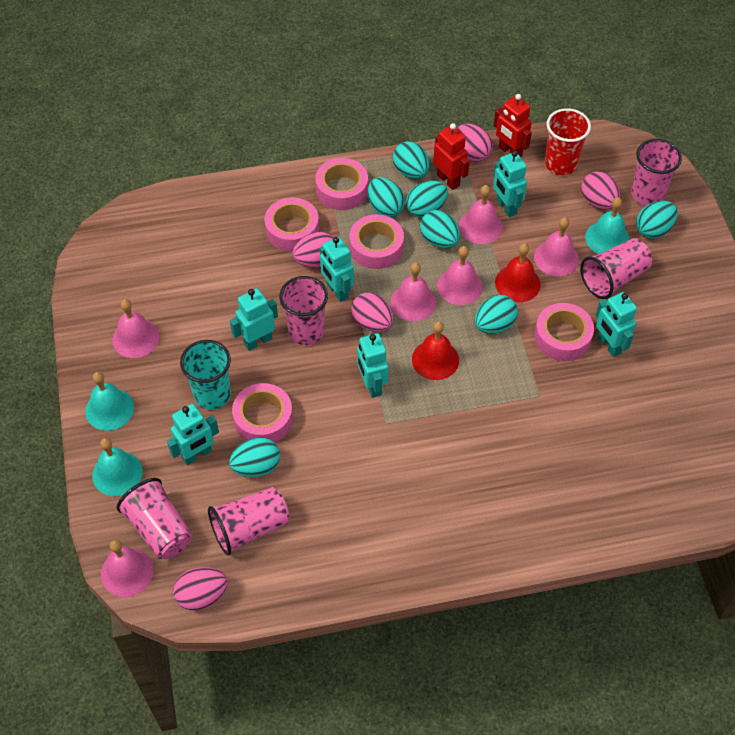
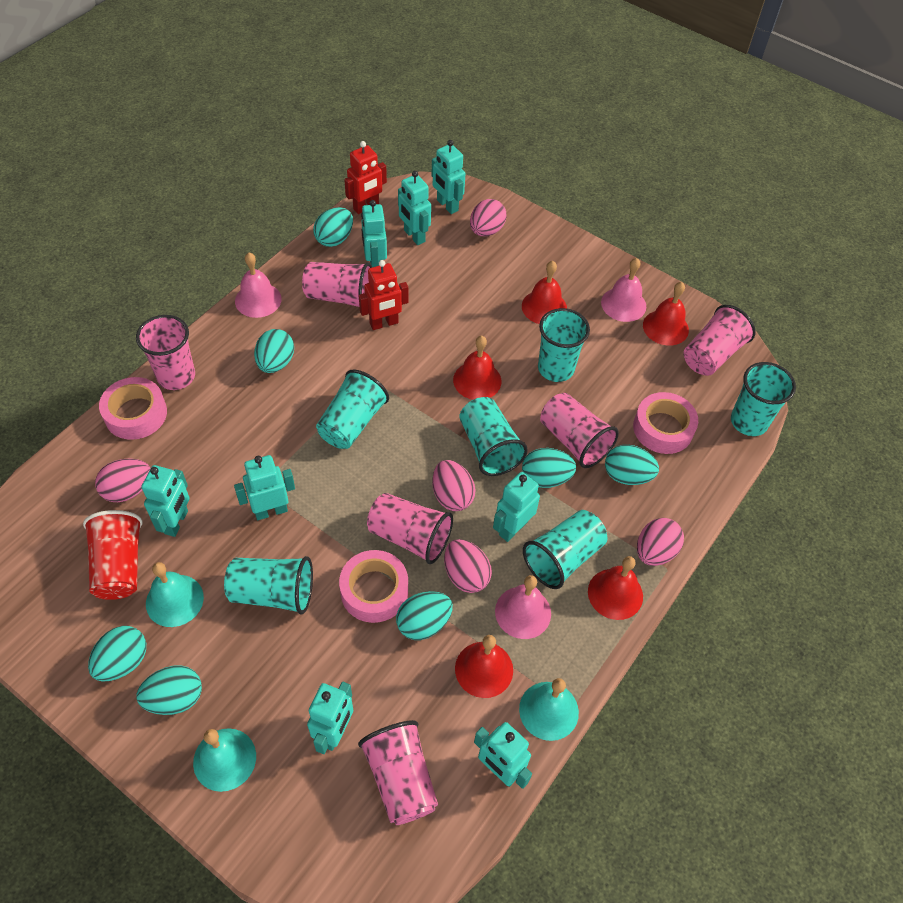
pink bell: 6 -> 3
pink cup: 5 -> 6
pink tape: 5 -> 3
red bell: 2 -> 5
turquoise cup: 1 -> 6
turquoise robot: 6 -> 8

